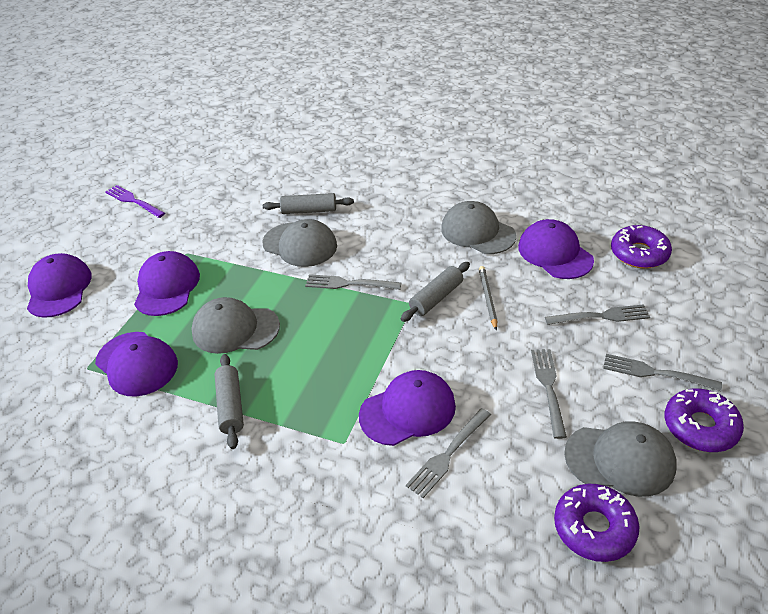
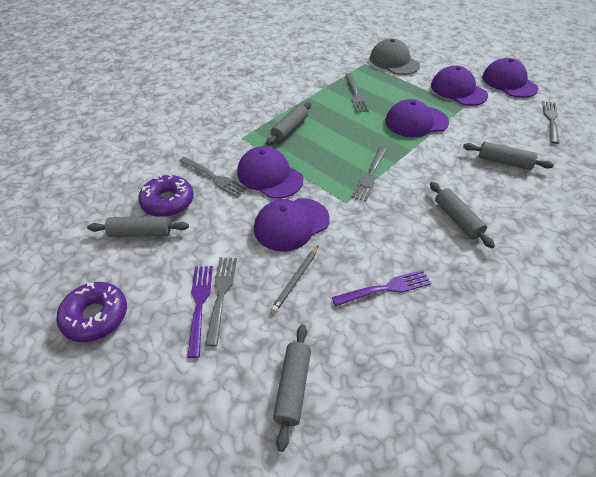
grey cap: 4 -> 1
grey rolling pin: 3 -> 5
purple donut: 3 -> 2
purple fork: 1 -> 2

